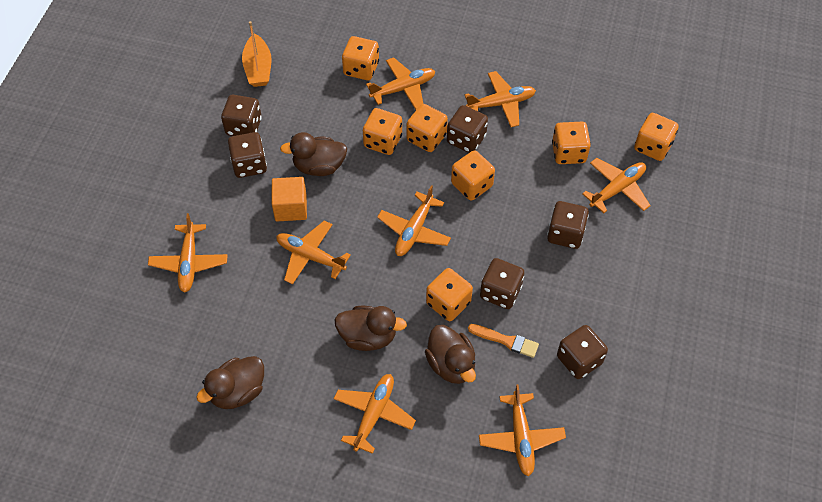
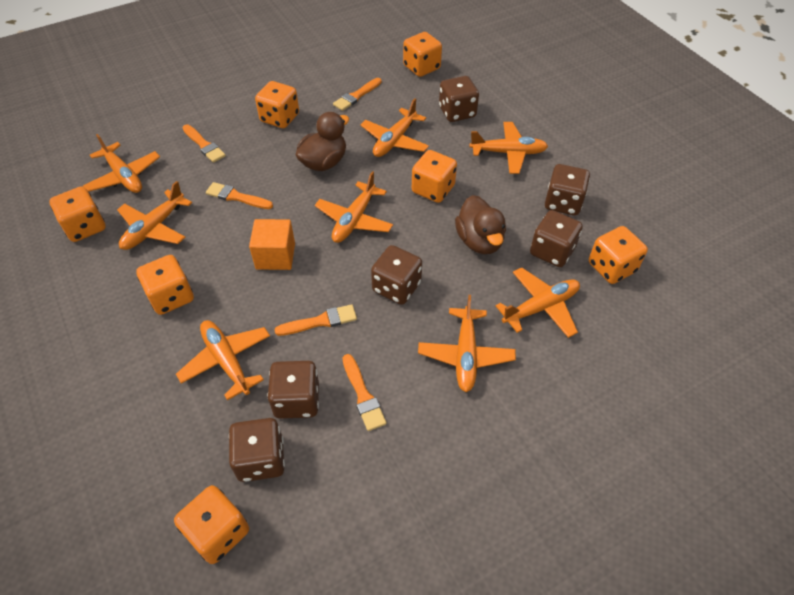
brown duck: 4 -> 2
orange boat: 1 -> 0
orange brush: 1 -> 5

